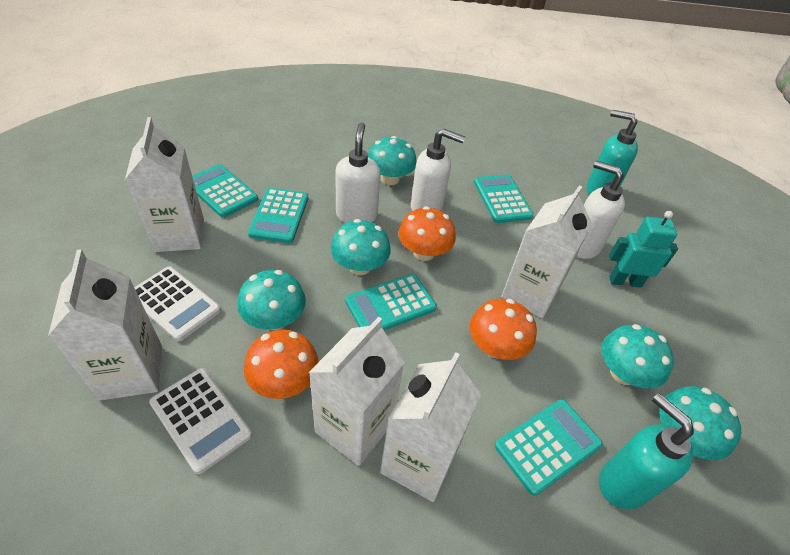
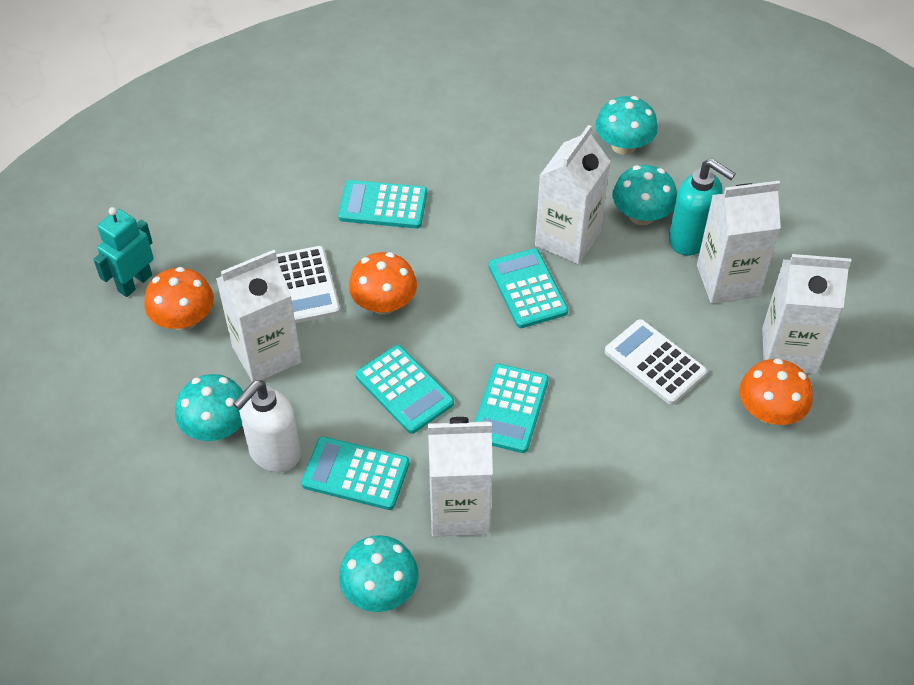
turquoise mushroom: 5 -> 4
turquoise soap dispenser: 2 -> 1
white soap dispenser: 3 -> 1

